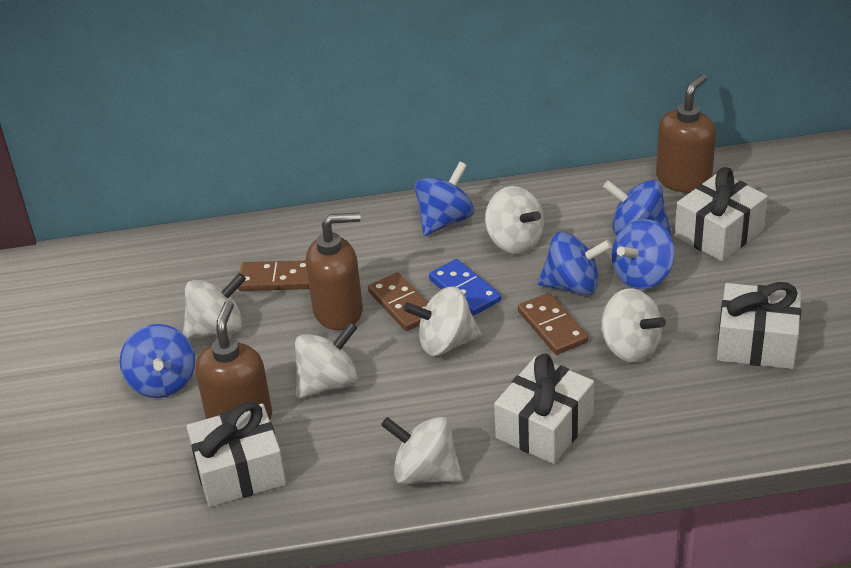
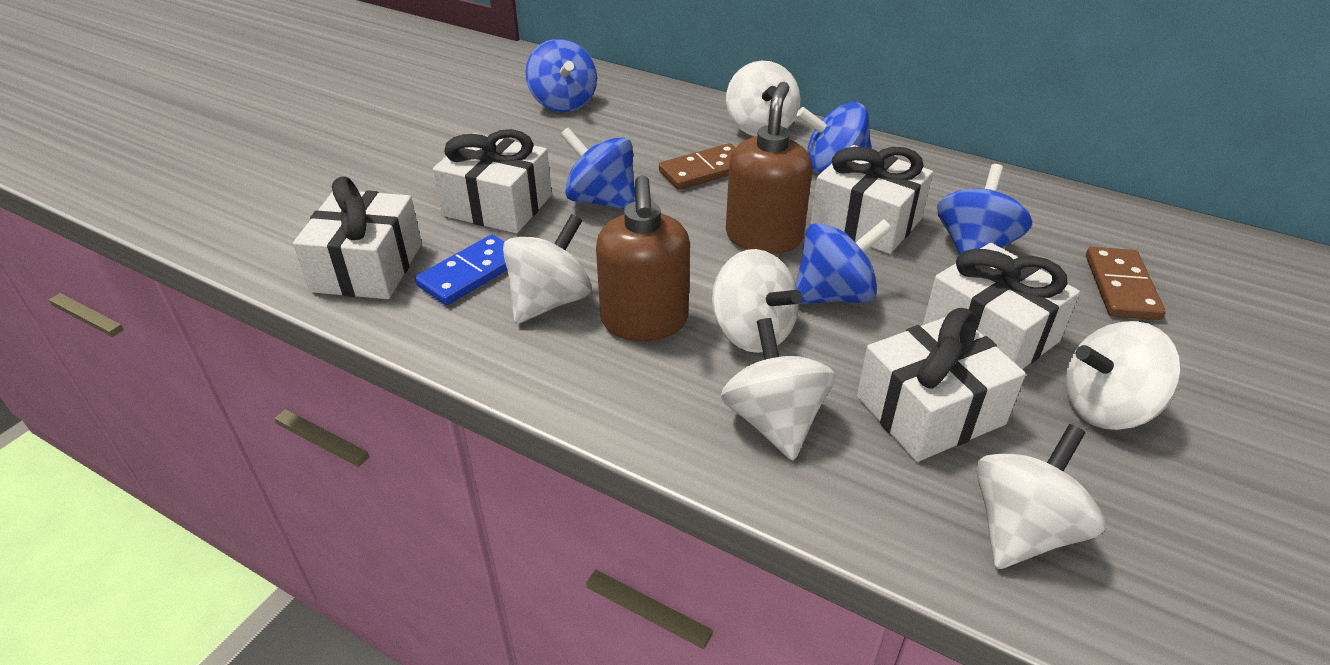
brown domino: 3 -> 2
brown soap dispenser: 3 -> 2
white gift: 4 -> 5

